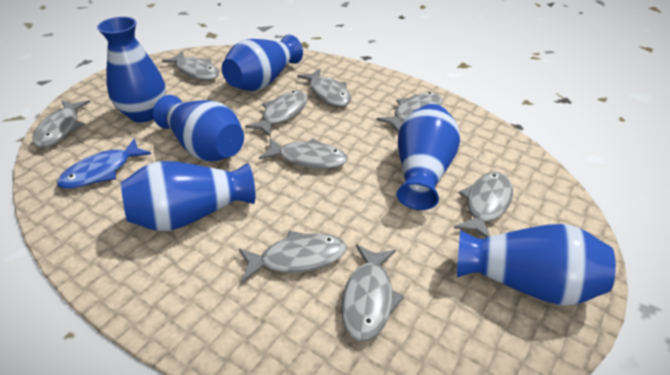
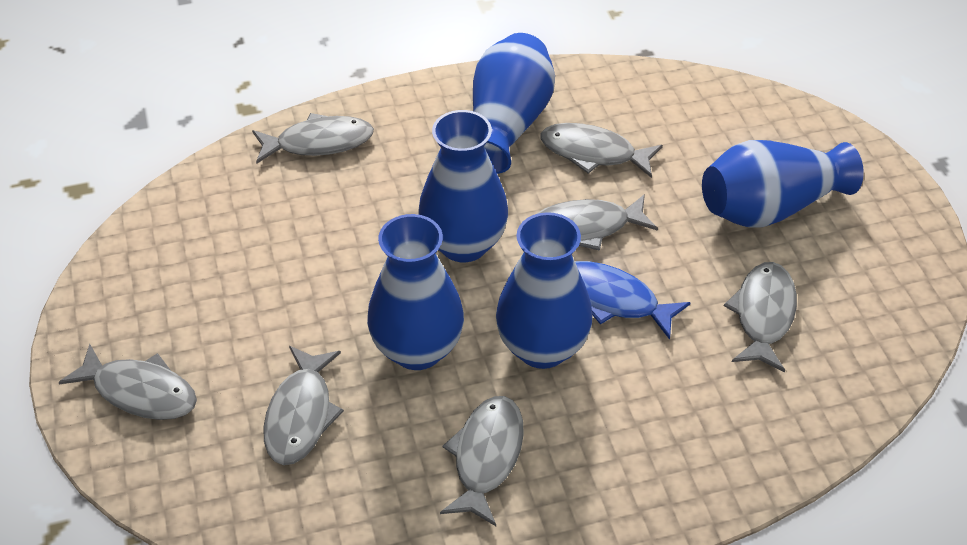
blue vase: 6 -> 5
grey fish: 9 -> 7

